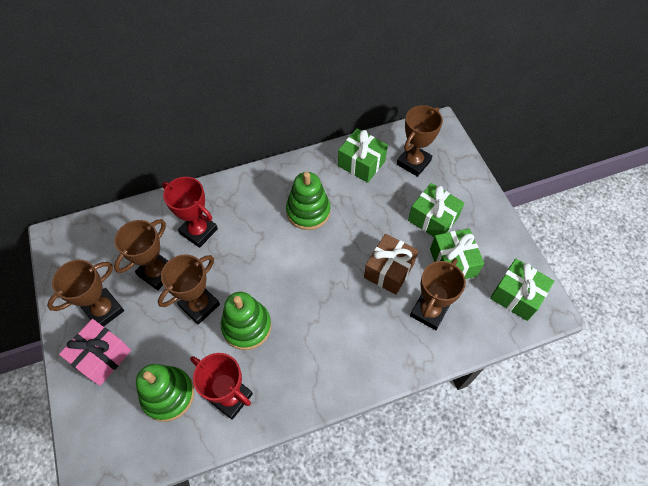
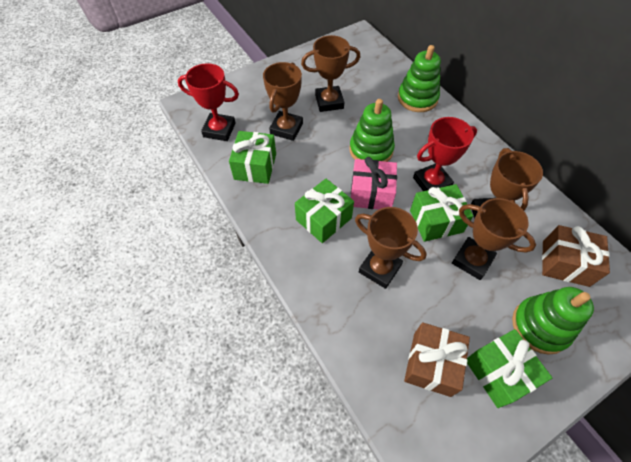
brown gift: 1 -> 2

